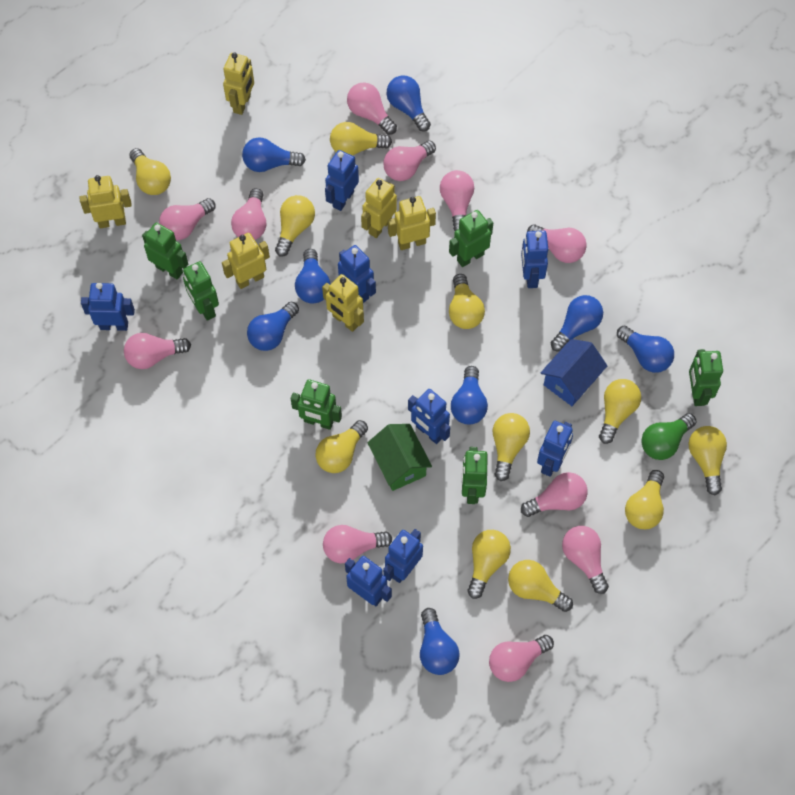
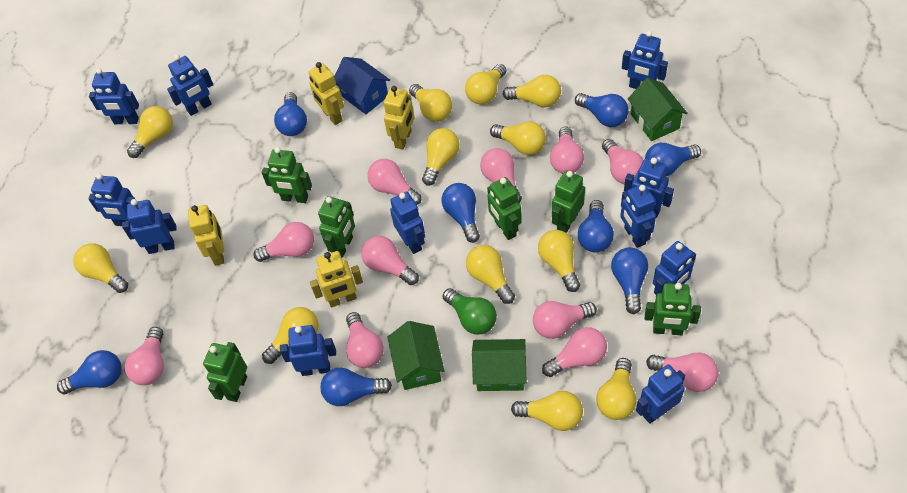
blue robot: 8 -> 11
green house: 1 -> 3
yellow light bulb: 11 -> 12
yellow robot: 6 -> 4

